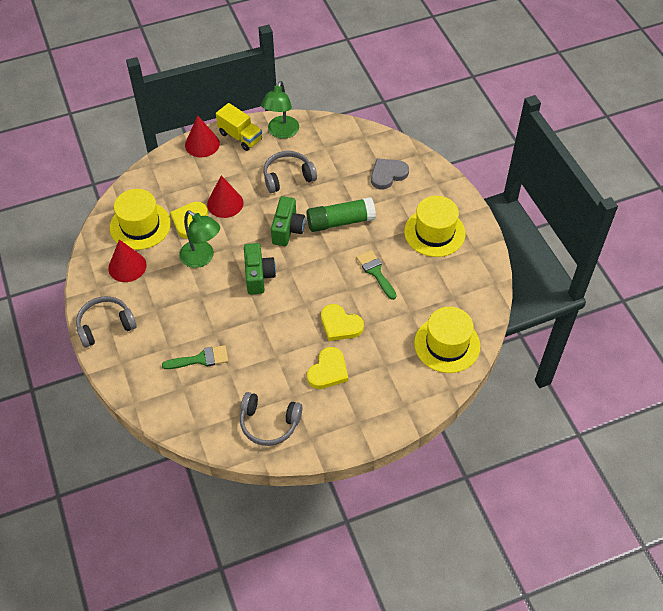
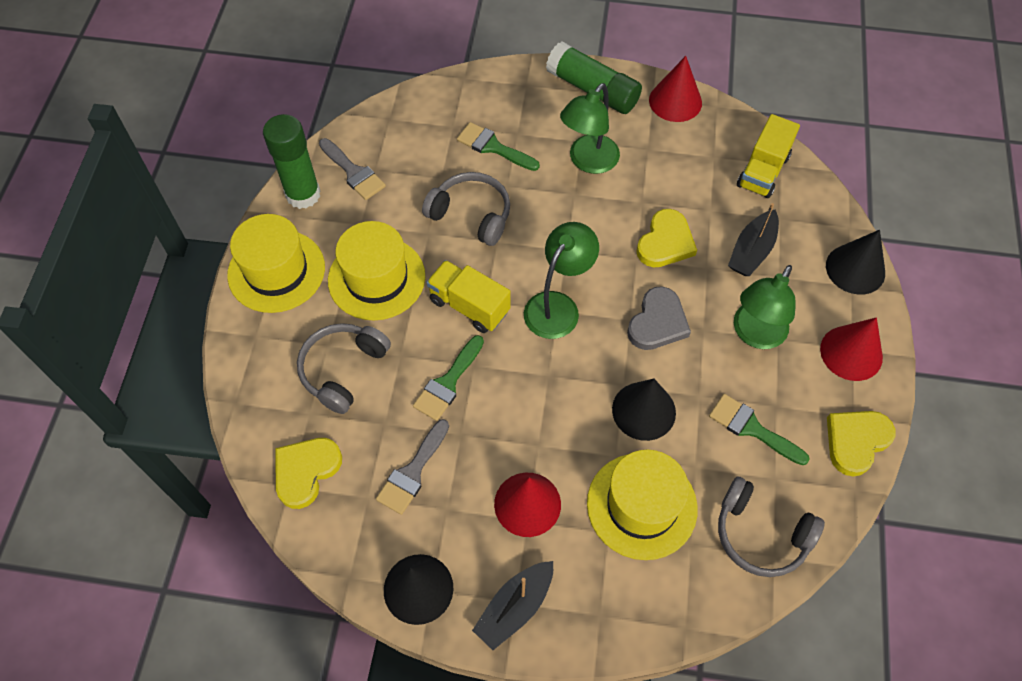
black boat: 0 -> 2
black cone: 0 -> 3
green brush: 2 -> 3
green camera: 2 -> 0
green glue stick: 1 -> 2
green lamp: 2 -> 3
grey brush: 0 -> 2
yellow truck: 1 -> 2

